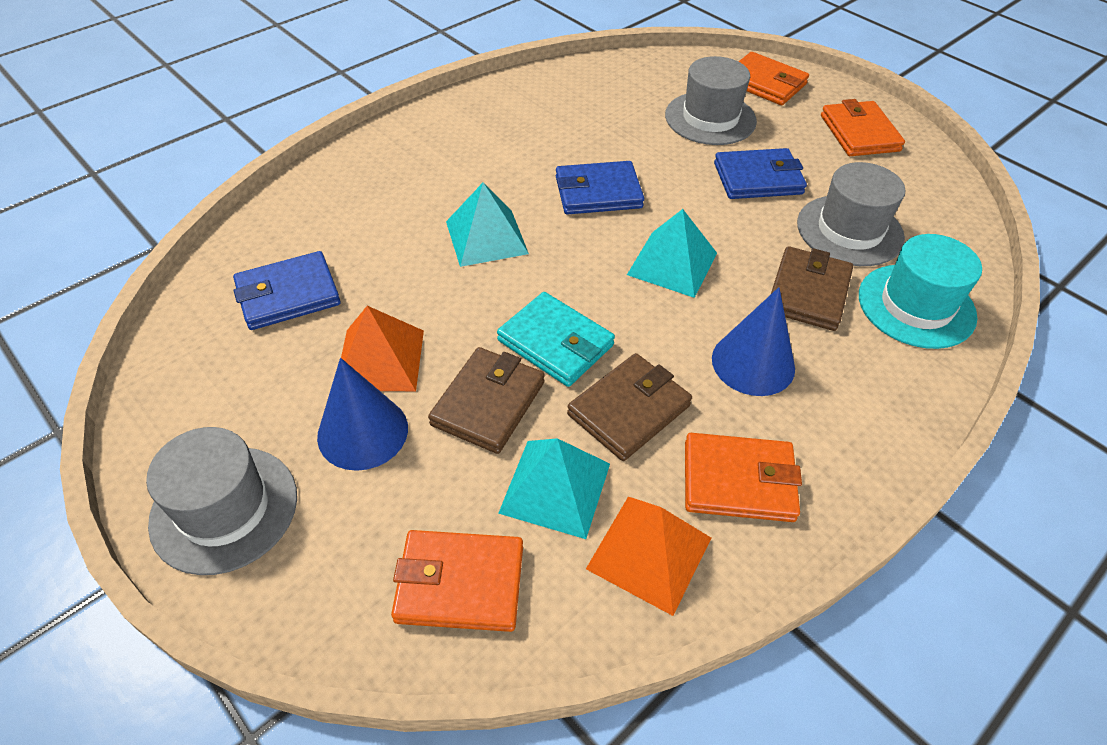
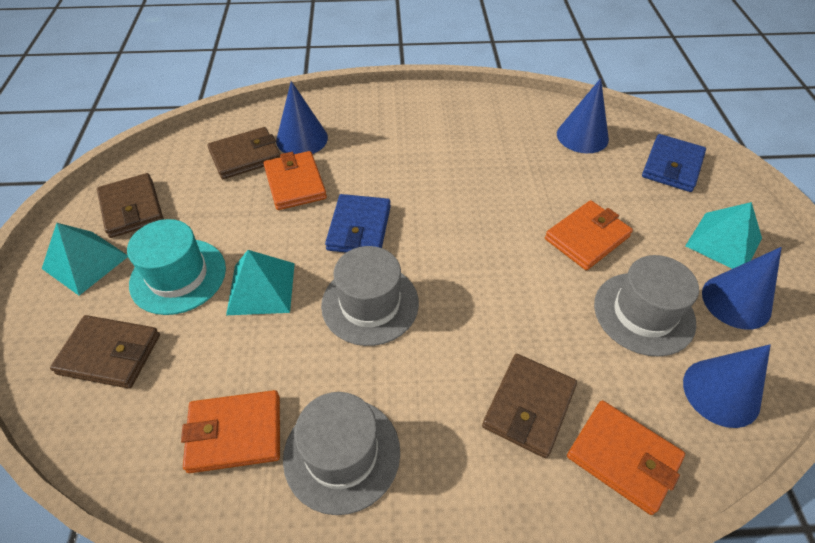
blue cone: 2 -> 4
blue wallet: 3 -> 2
brown wallet: 3 -> 4
orange pyramid: 2 -> 0
turquoise wallet: 1 -> 0

